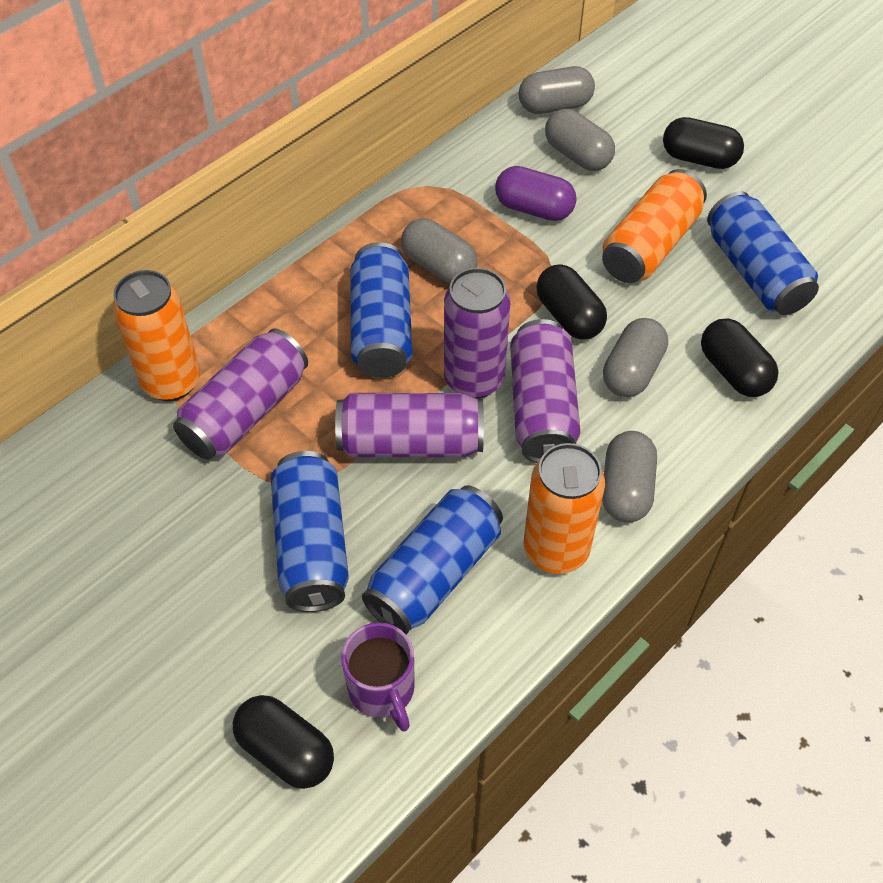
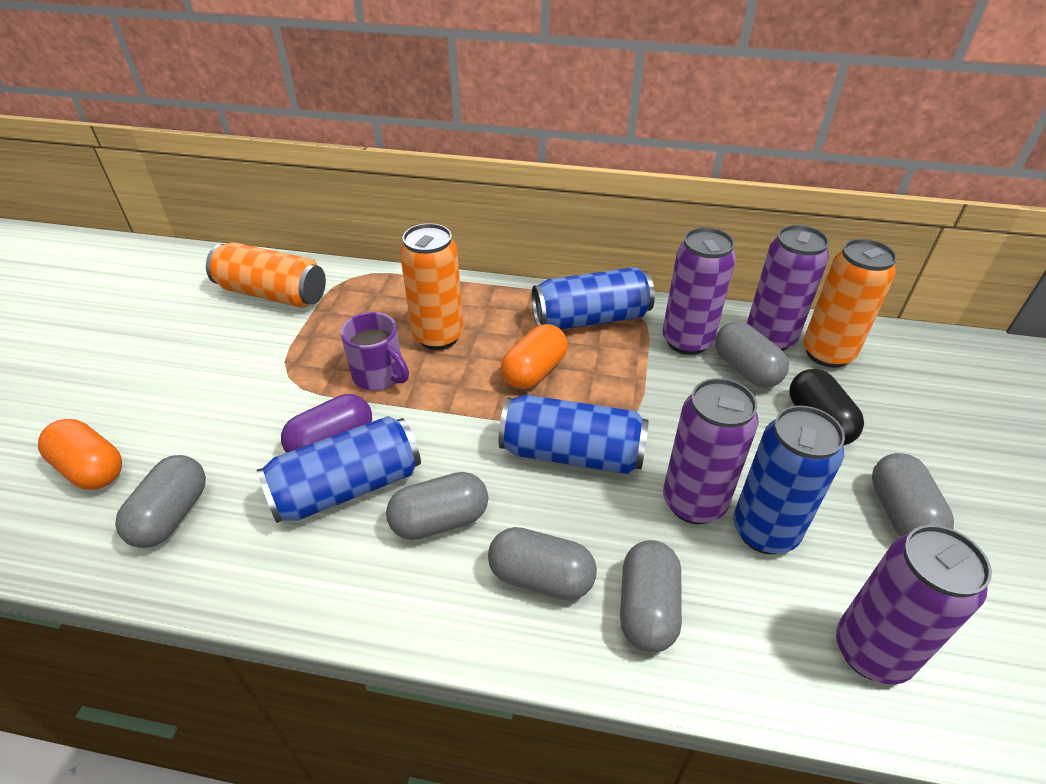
black capsule: 4 -> 1
grey capsule: 5 -> 6
orange capsule: 0 -> 2

